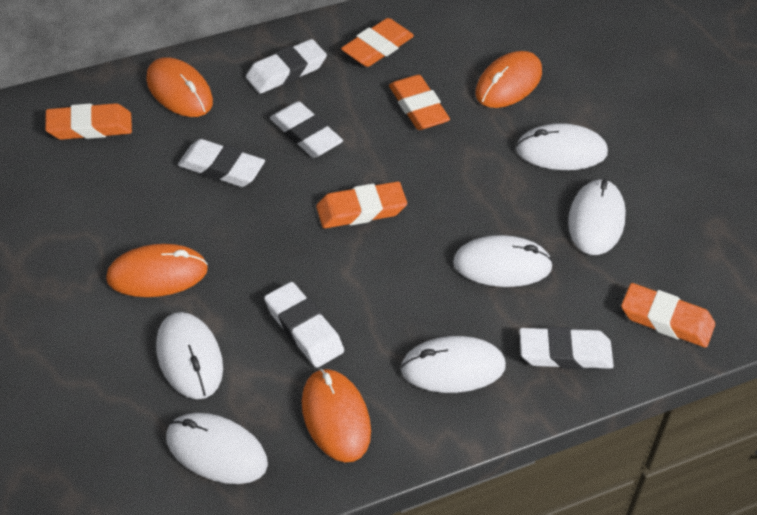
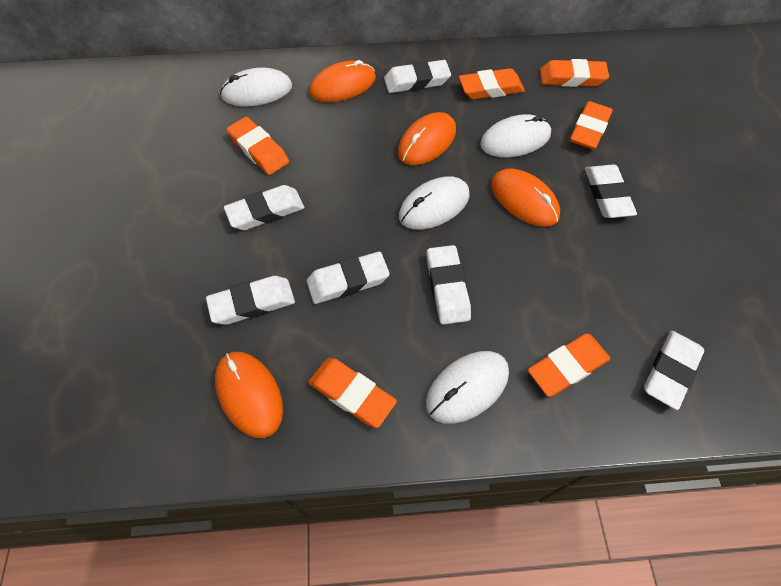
orange eraser: 5 -> 6
white eraser: 5 -> 7
white mouse: 6 -> 4

